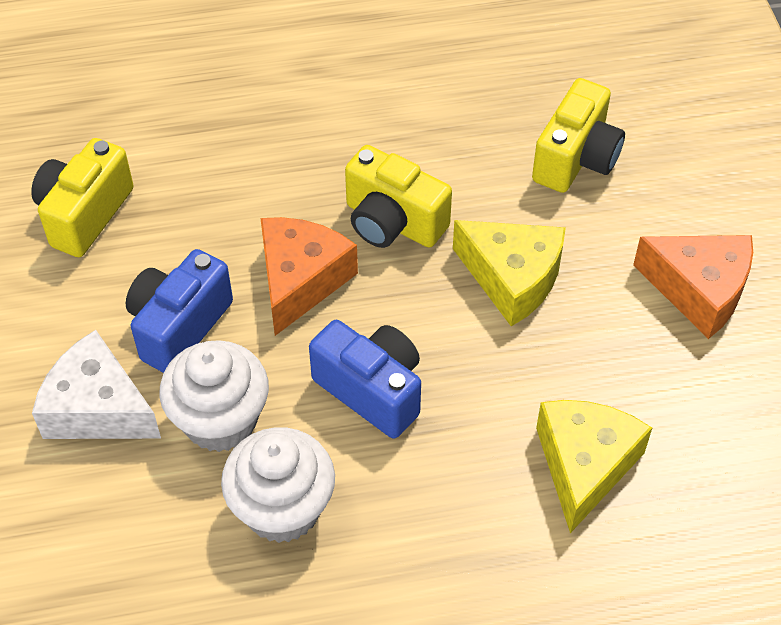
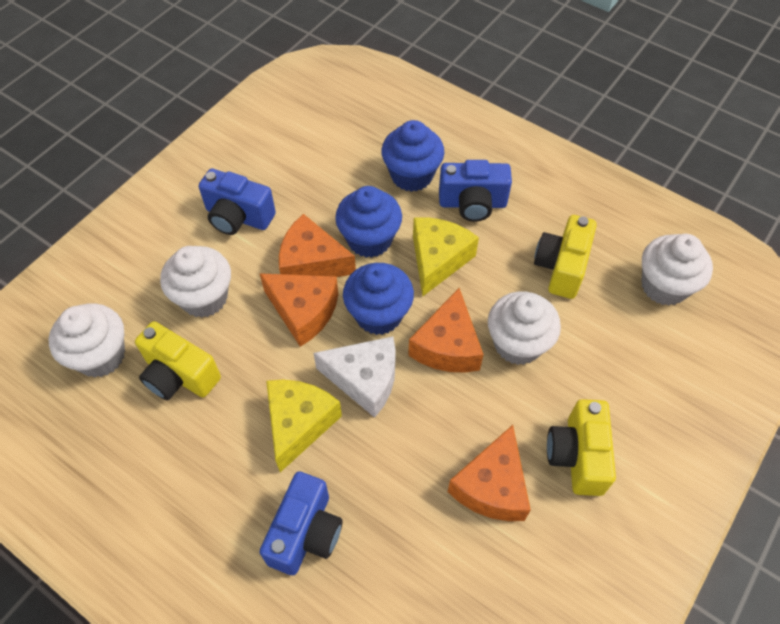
blue camera: 2 -> 3
blue cupcake: 0 -> 3
orange cheese: 2 -> 4
white cupcake: 2 -> 4

